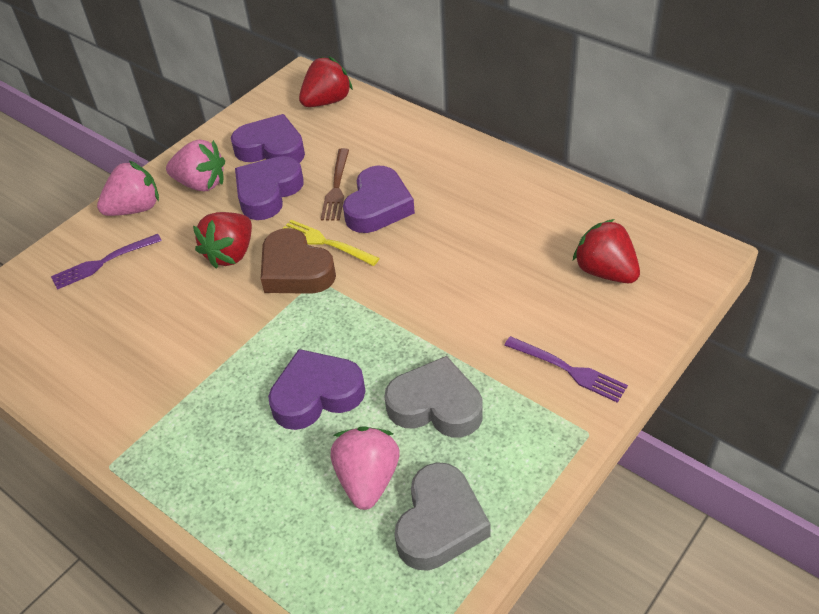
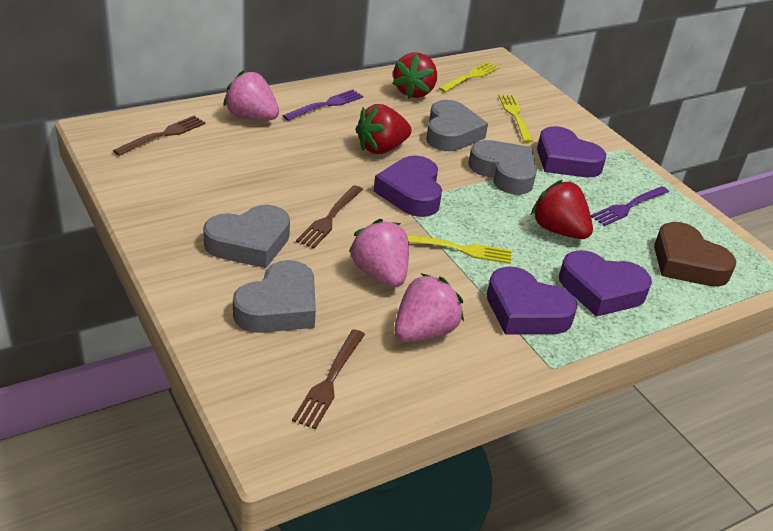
brown fork: 1 -> 3
grey heart: 2 -> 4
yellow fork: 1 -> 3

